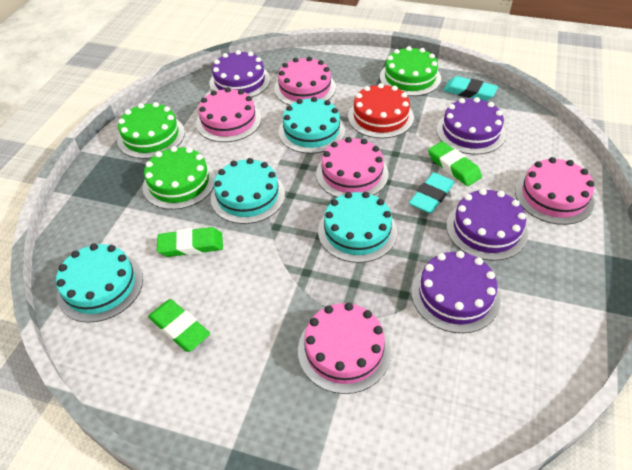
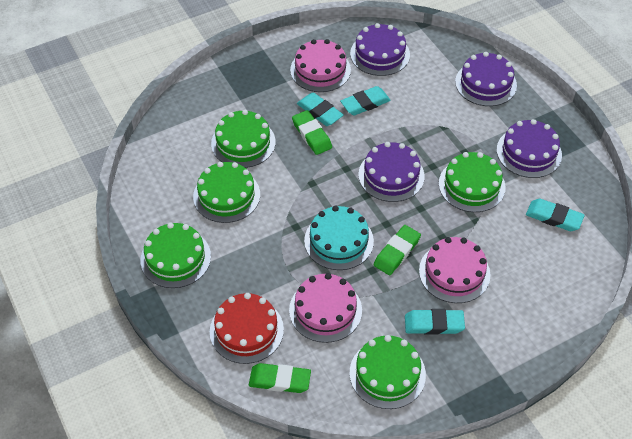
green cake: 3 -> 5
pink cake: 5 -> 3
turquoise cake: 4 -> 1
turquoise eraser: 2 -> 4

